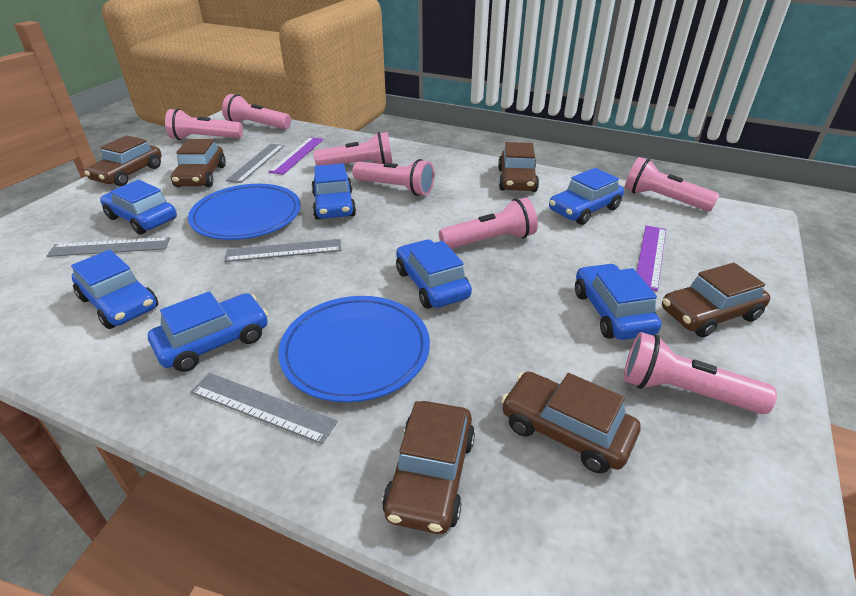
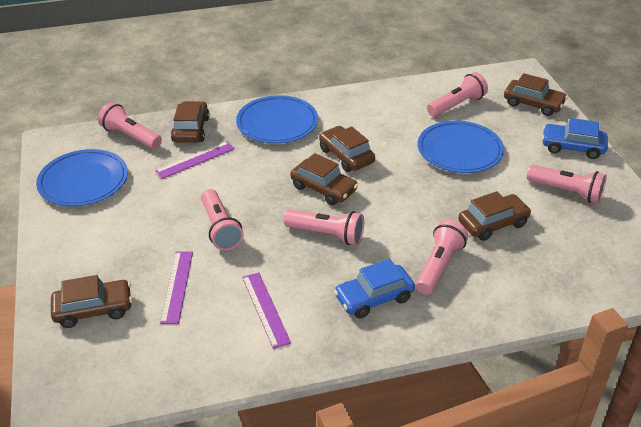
blue car: 7 -> 2
blue plate: 2 -> 3
grey ruler: 4 -> 0
pink flashlight: 7 -> 6
purple ruler: 2 -> 3

